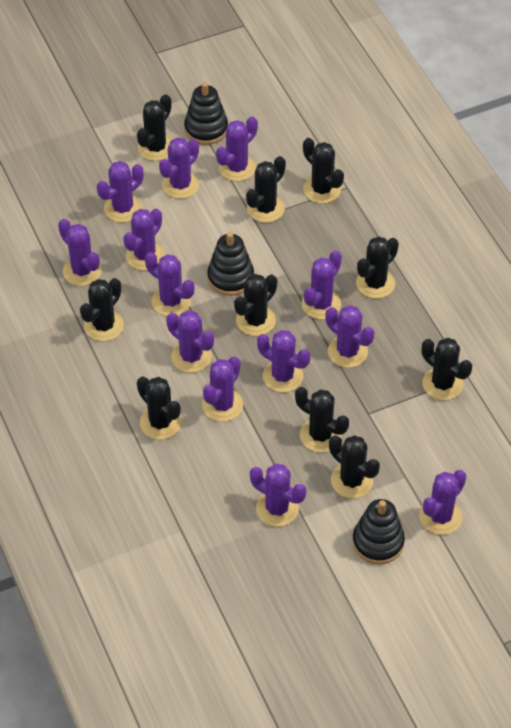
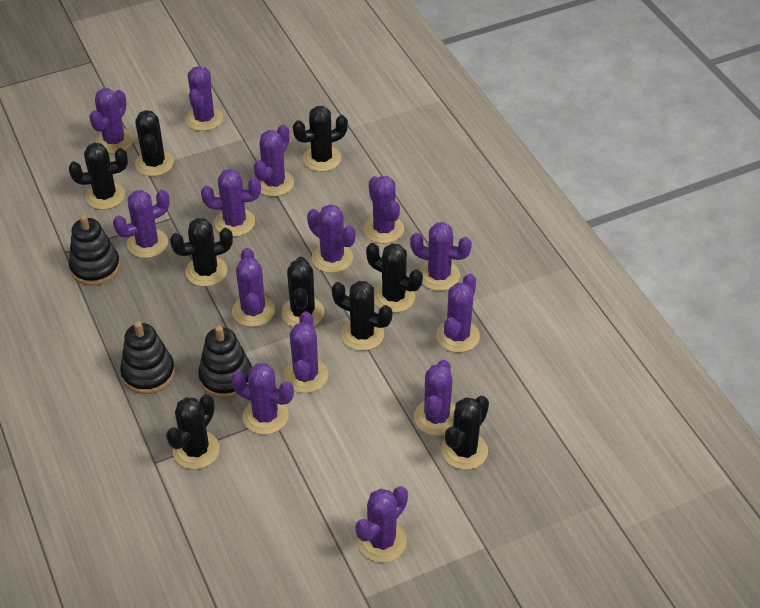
black cactus: 10 -> 9
purple cactus: 13 -> 14

